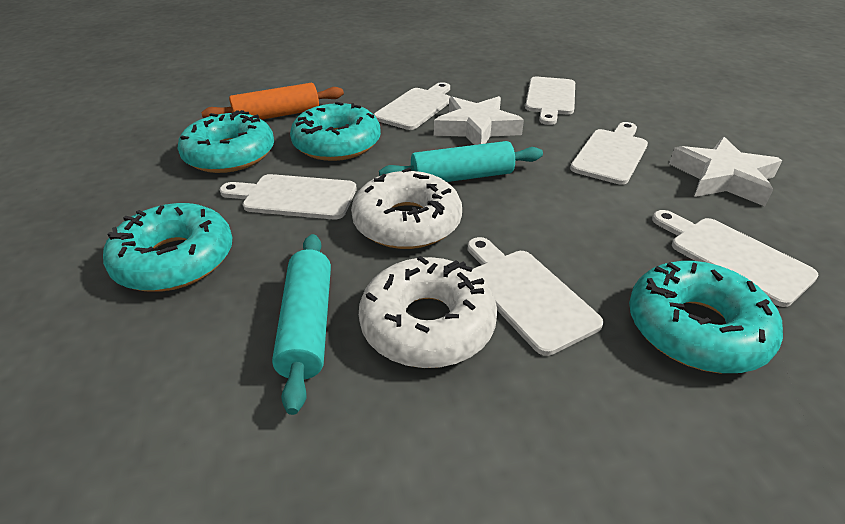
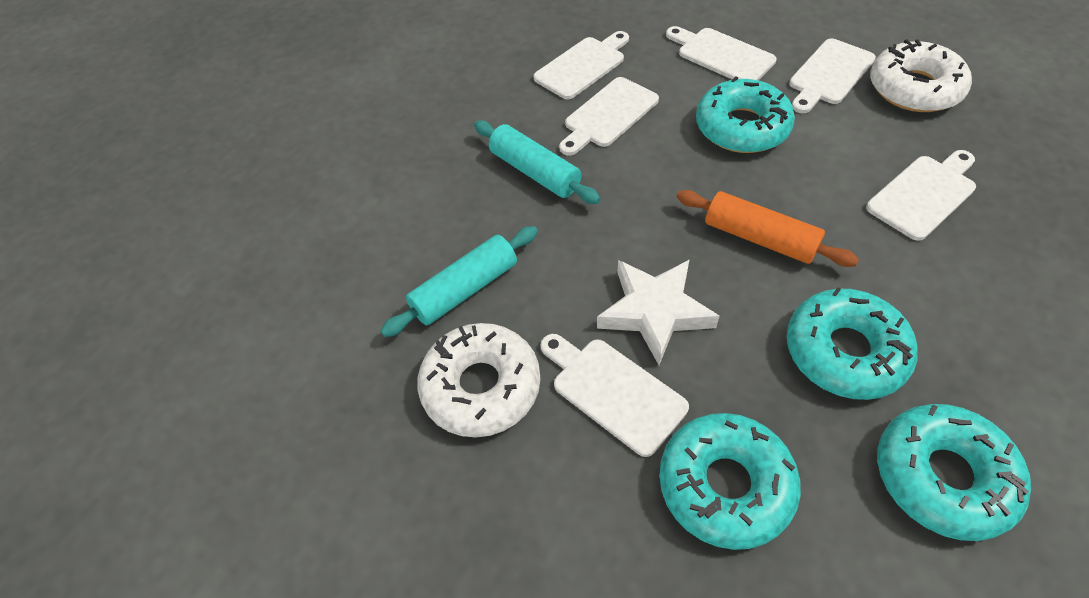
white star: 2 -> 1

